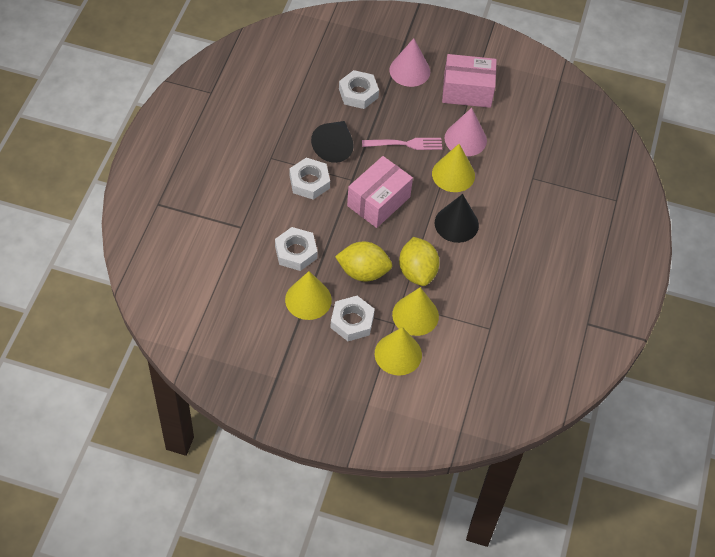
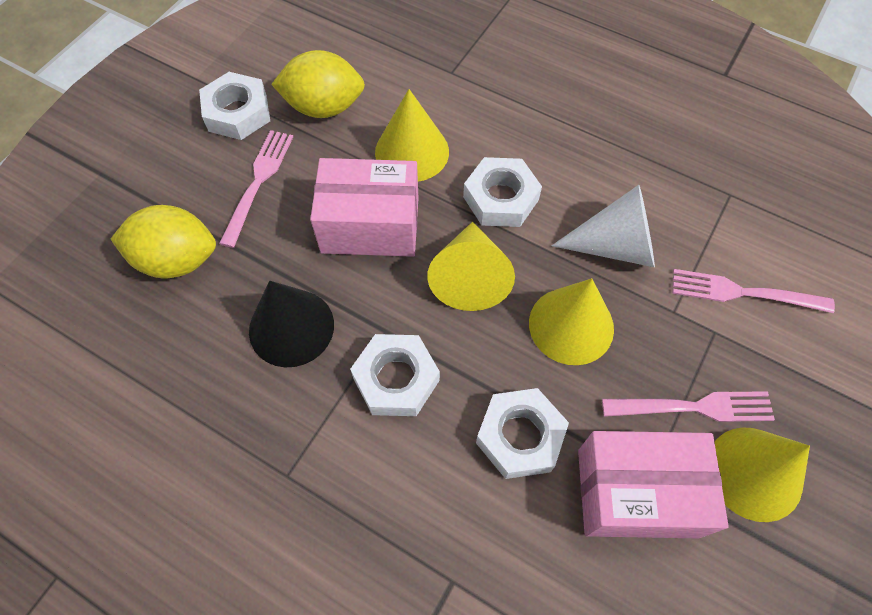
black cone: 2 -> 1
pink cone: 2 -> 0
pink fork: 1 -> 3
white cone: 0 -> 1

